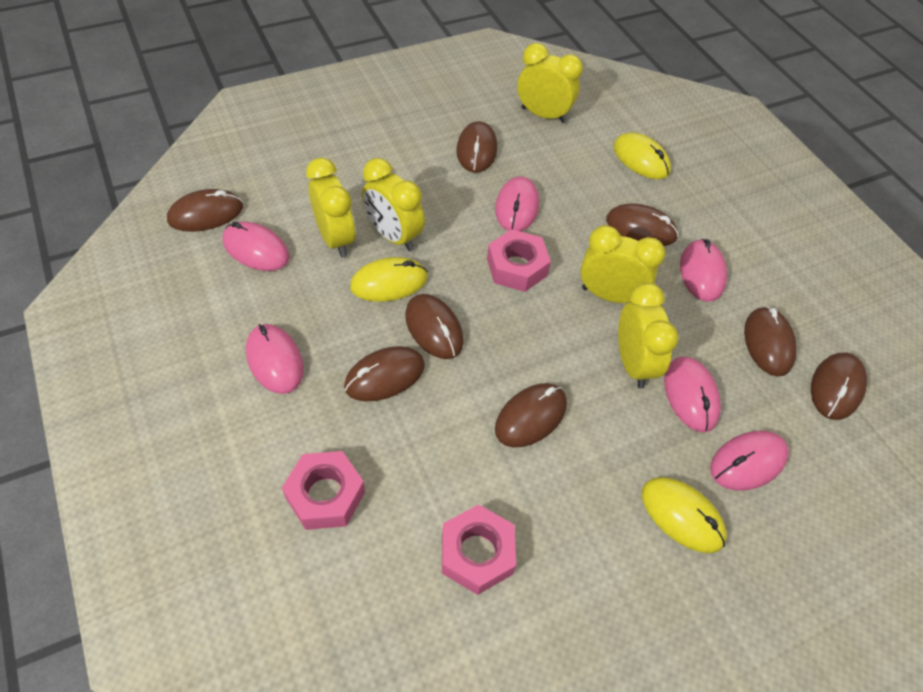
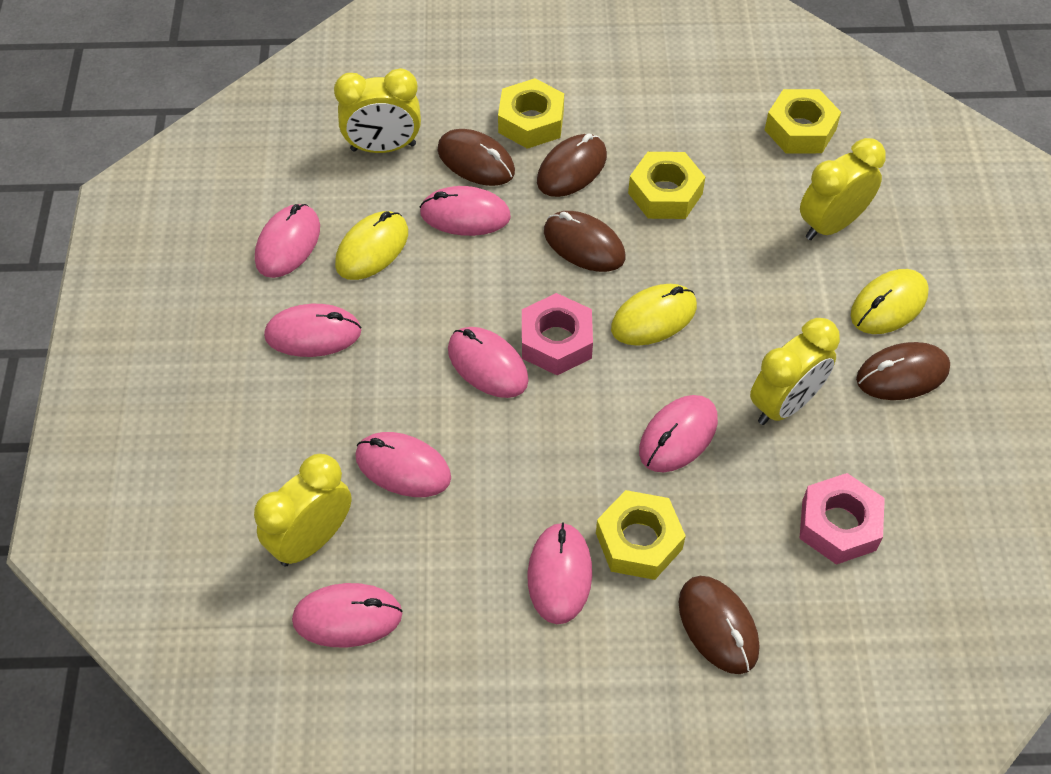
brown mouse: 8 -> 5
pink mouse: 6 -> 8
pink nut: 3 -> 2
yellow clock: 5 -> 4
yellow nut: 0 -> 4

